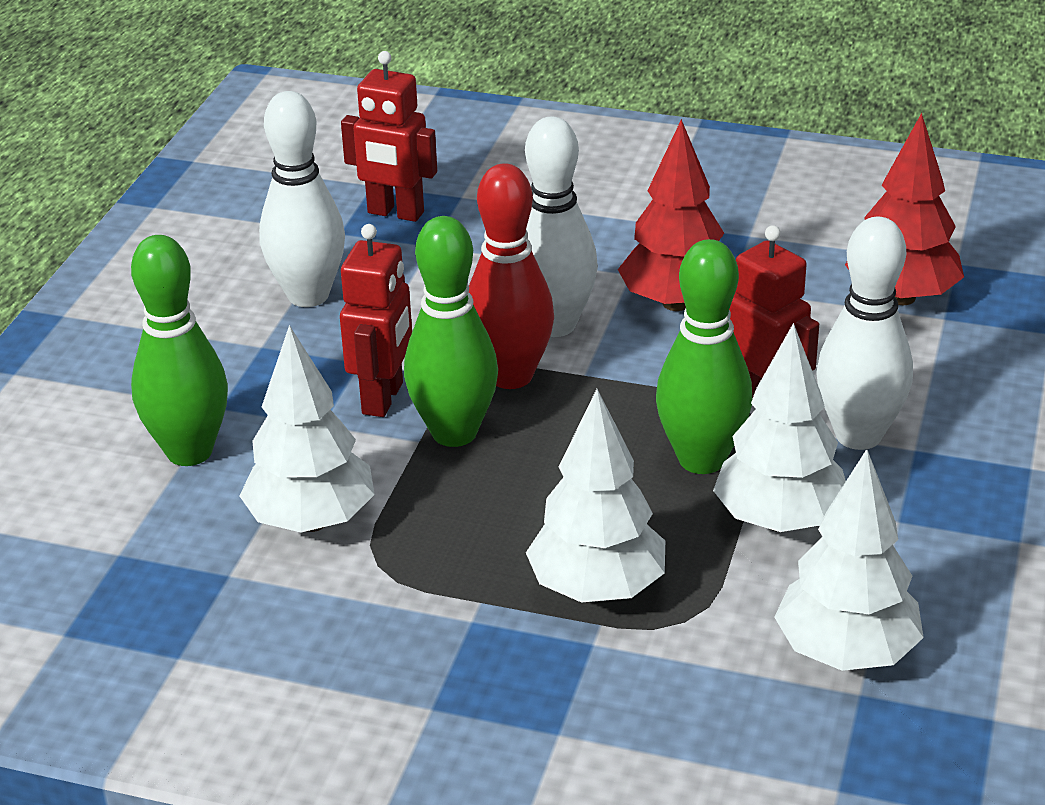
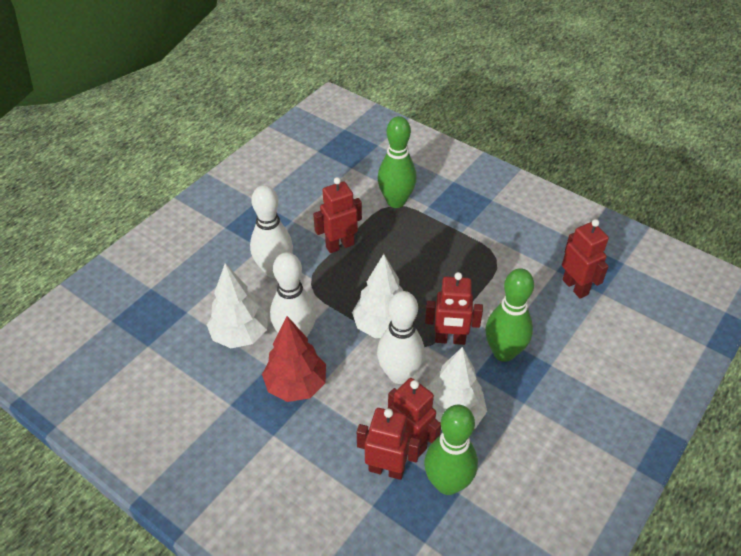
red bowling pin: 1 -> 0
red robot: 3 -> 5
red tree: 2 -> 1
white tree: 4 -> 3

